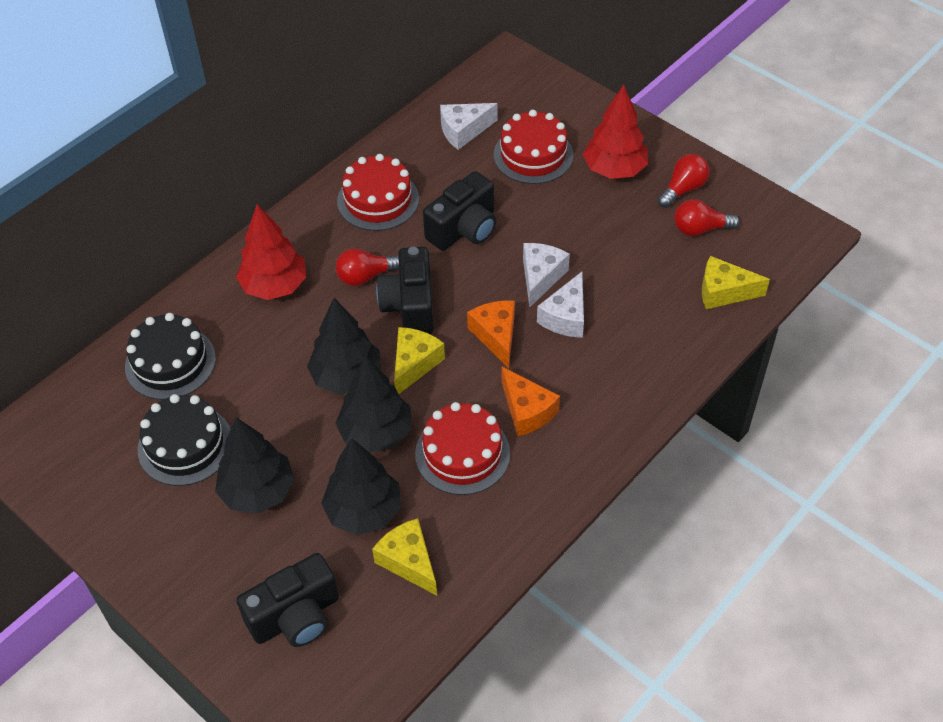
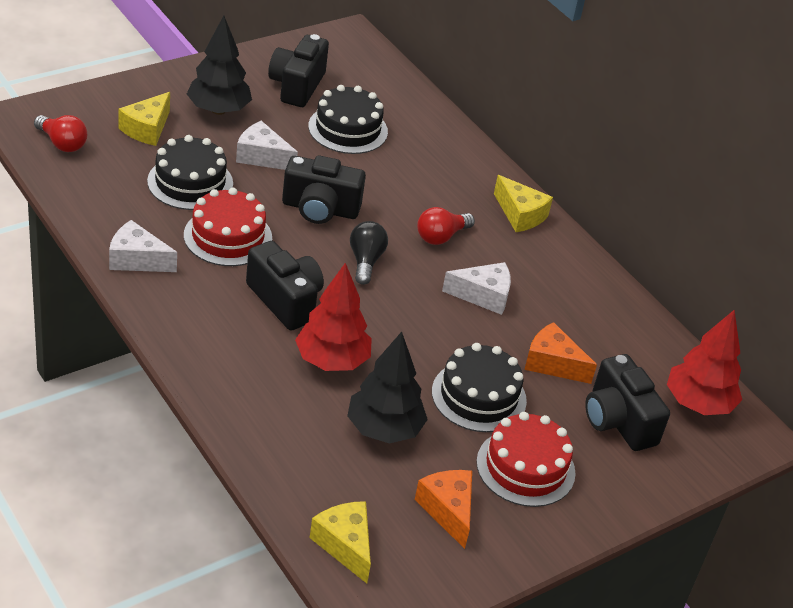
black cake: 2 -> 3
black camera: 3 -> 4
black light bulb: 0 -> 1
black tree: 4 -> 2
red cake: 3 -> 2
red light bulb: 3 -> 2

